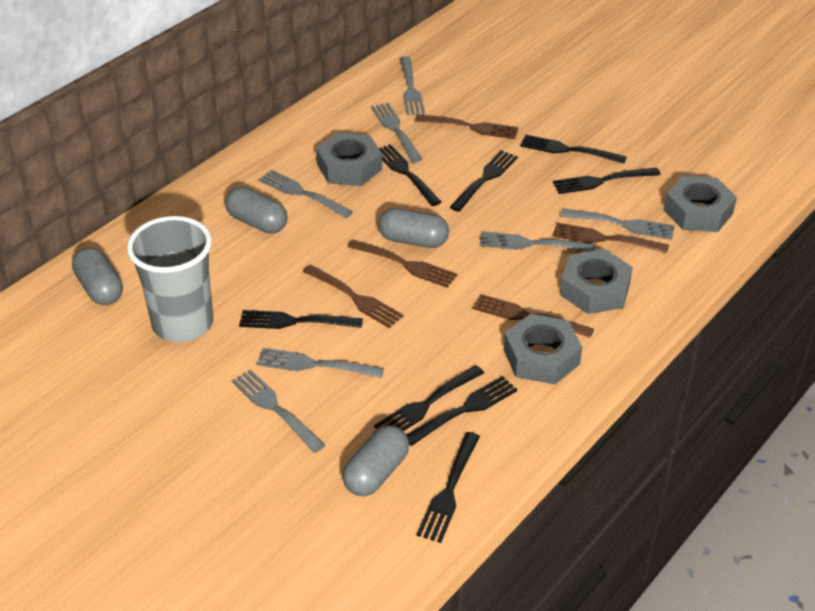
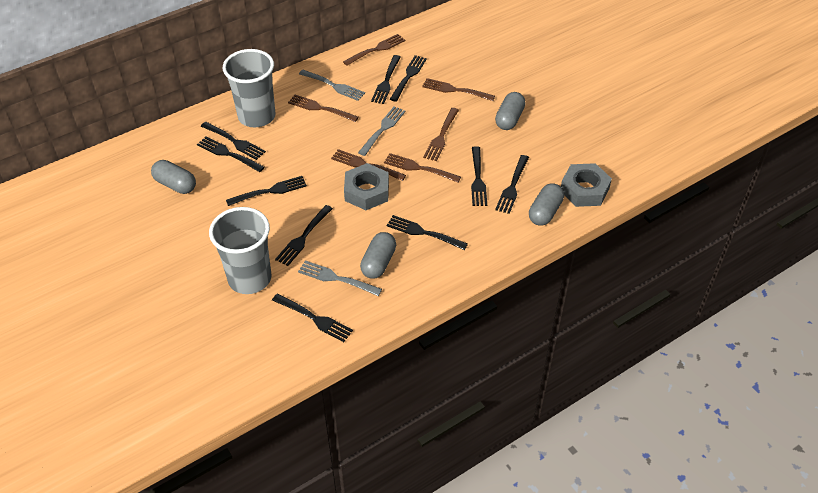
black fork: 8 -> 10
brown fork: 5 -> 6
grey cup: 1 -> 2
grey fork: 7 -> 3
grey nut: 4 -> 2

